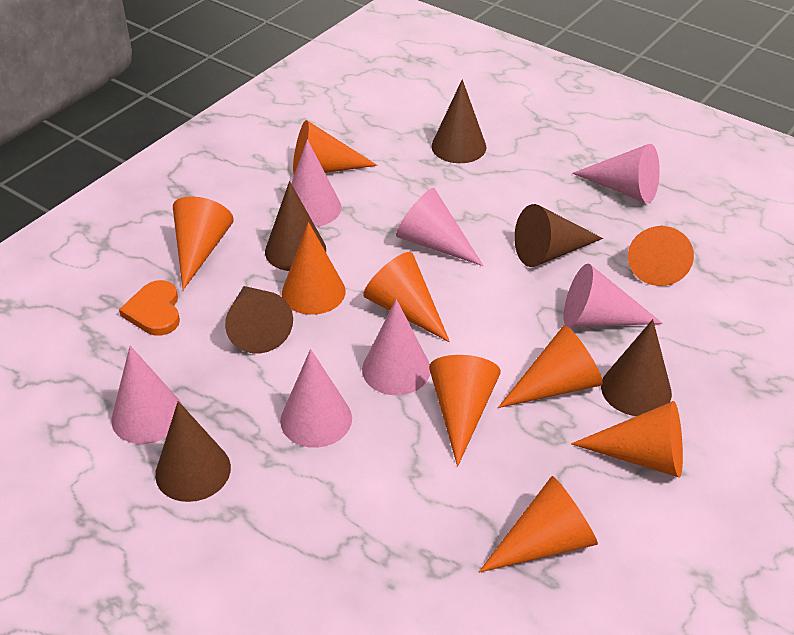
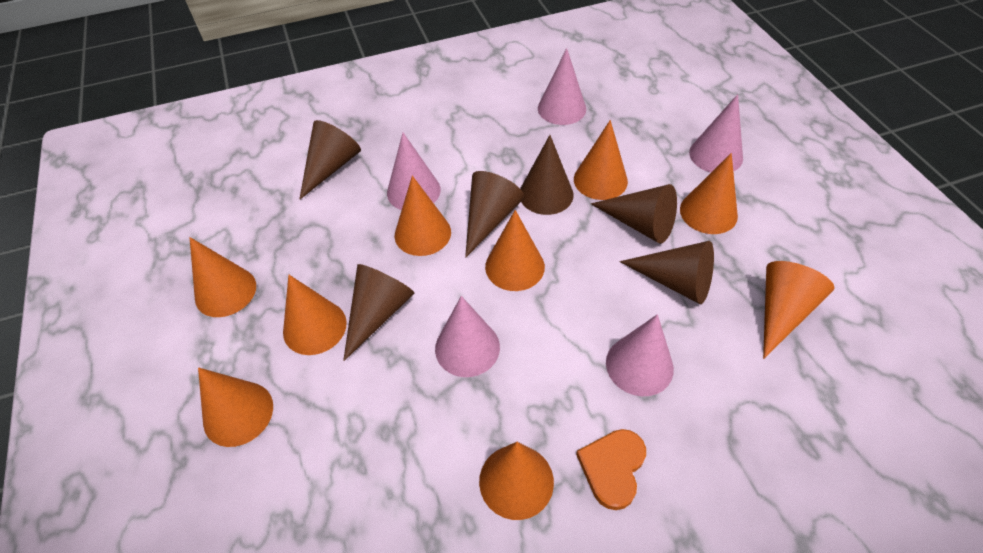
pink cone: 7 -> 5

